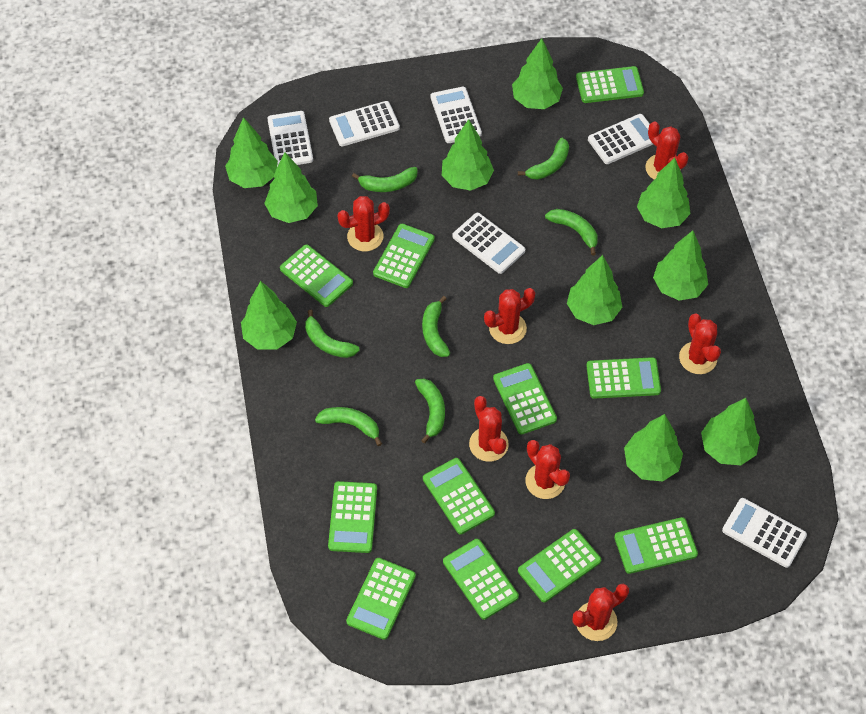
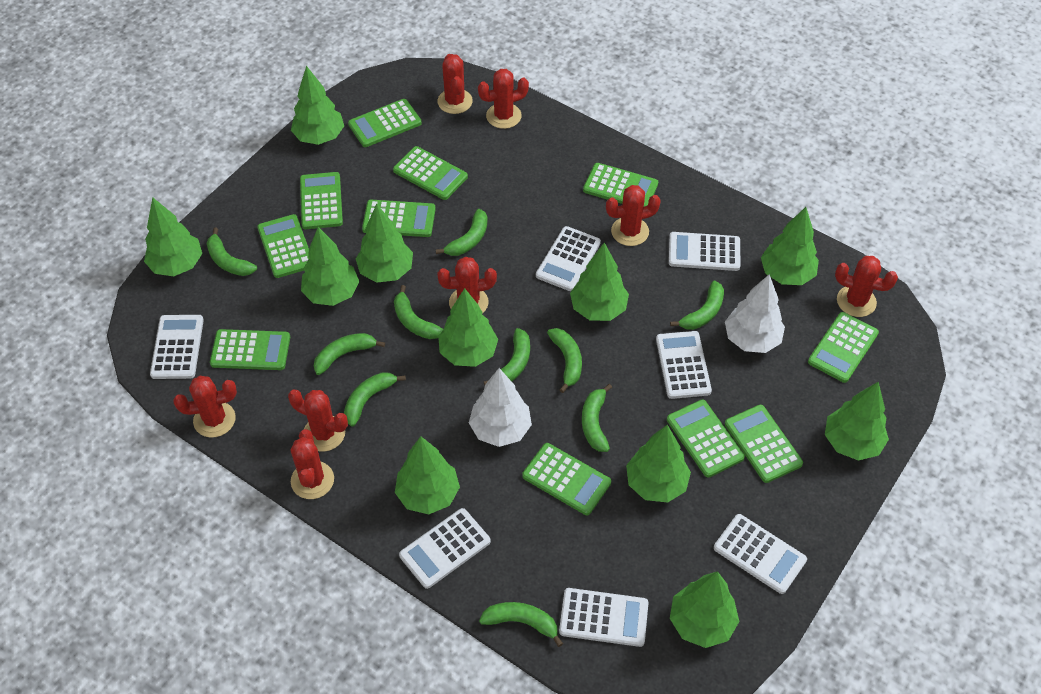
green banana: 7 -> 10
green tree: 10 -> 11
red cactus: 7 -> 8
white calculator: 6 -> 7
white tree: 0 -> 2

